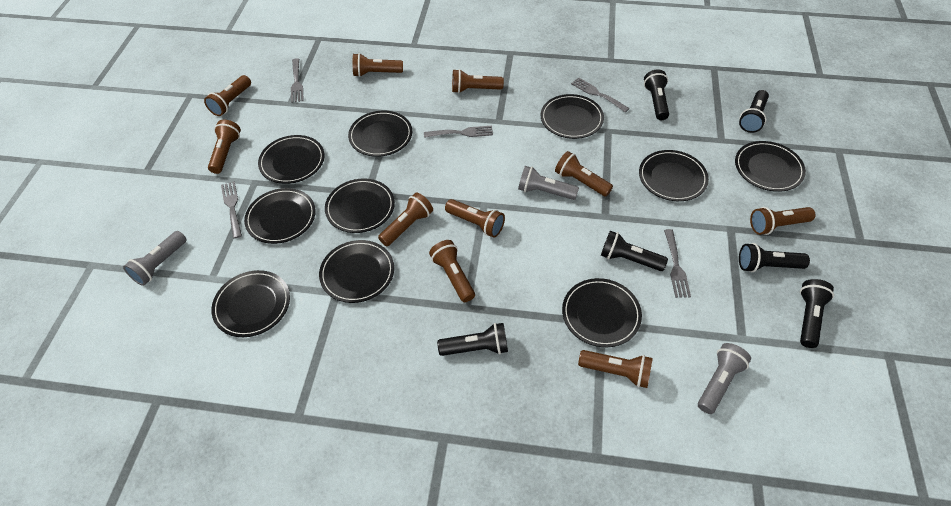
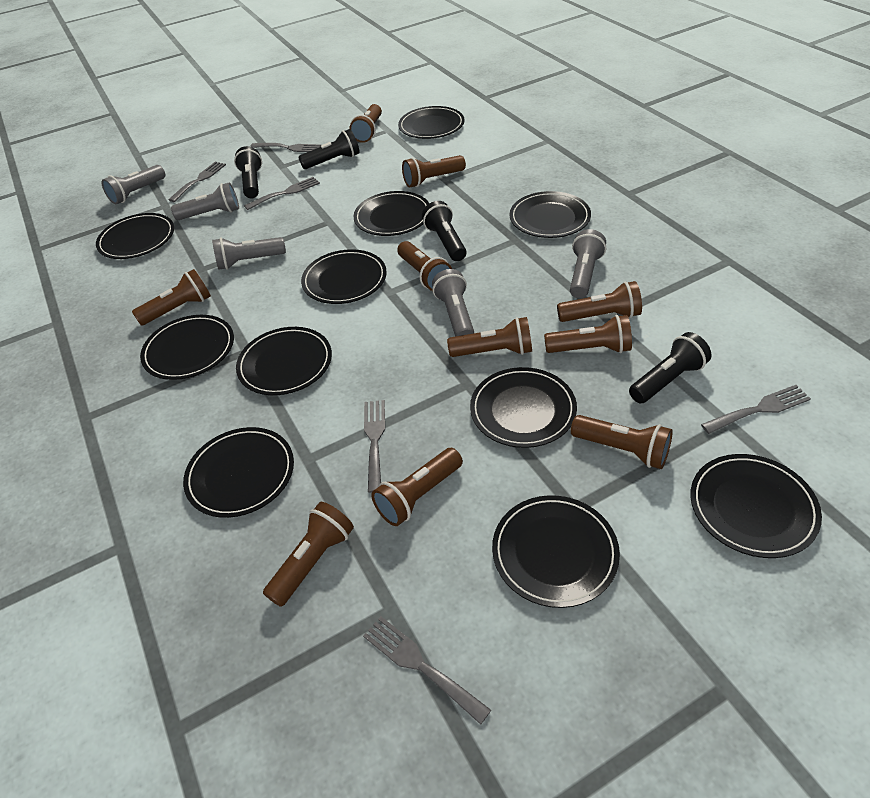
black flashlight: 6 -> 4
black plate: 10 -> 11
grey flashlight: 3 -> 5
grey fork: 5 -> 6

